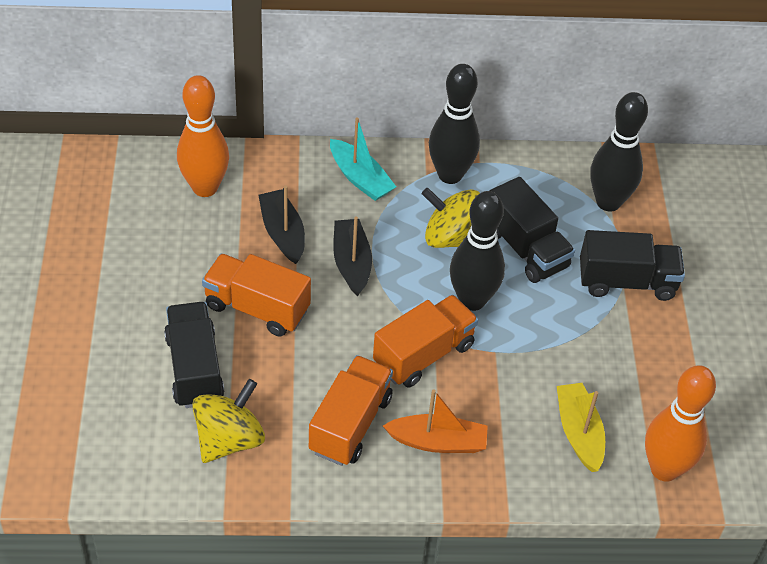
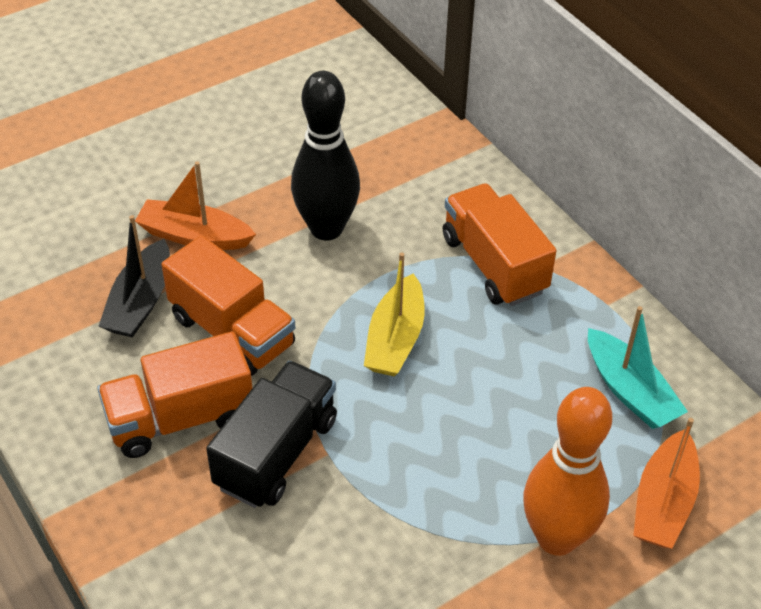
black boat: 2 -> 1
black bowling pin: 3 -> 1
black truck: 3 -> 1
orange boat: 1 -> 2
orange bowling pin: 2 -> 1
yellow spinning top: 2 -> 0

